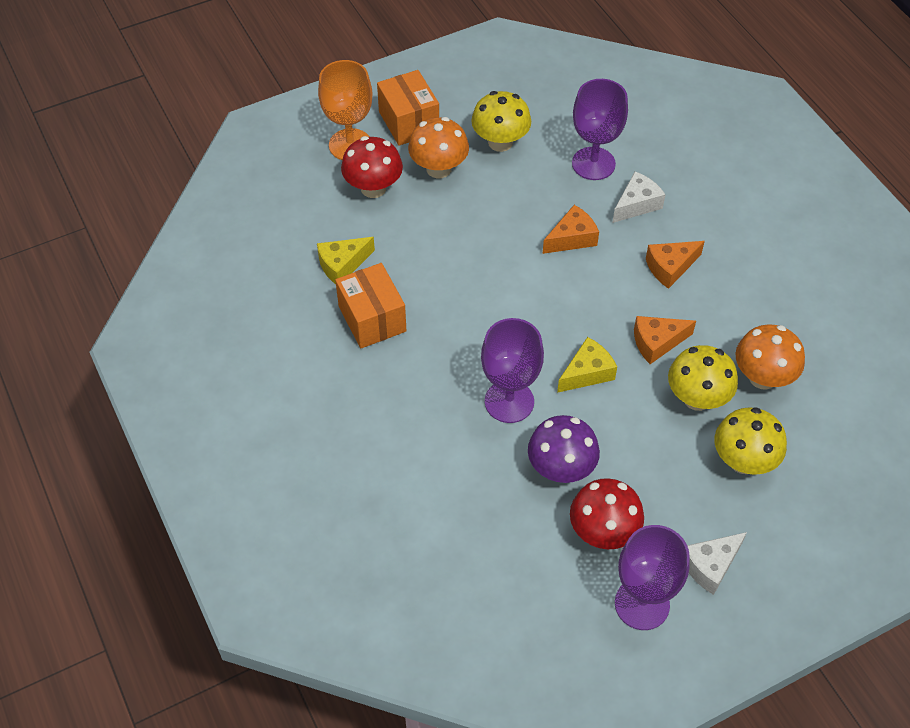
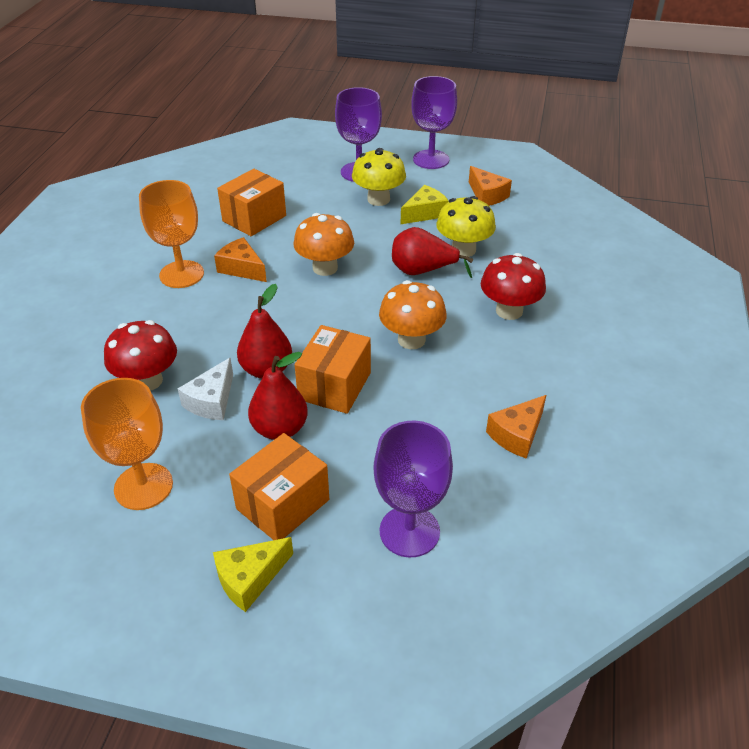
orange box: 2 -> 3
orange goblet: 1 -> 2
purple mushroom: 1 -> 0
red pear: 0 -> 3
white cheese: 2 -> 1
yellow mushroom: 3 -> 2

